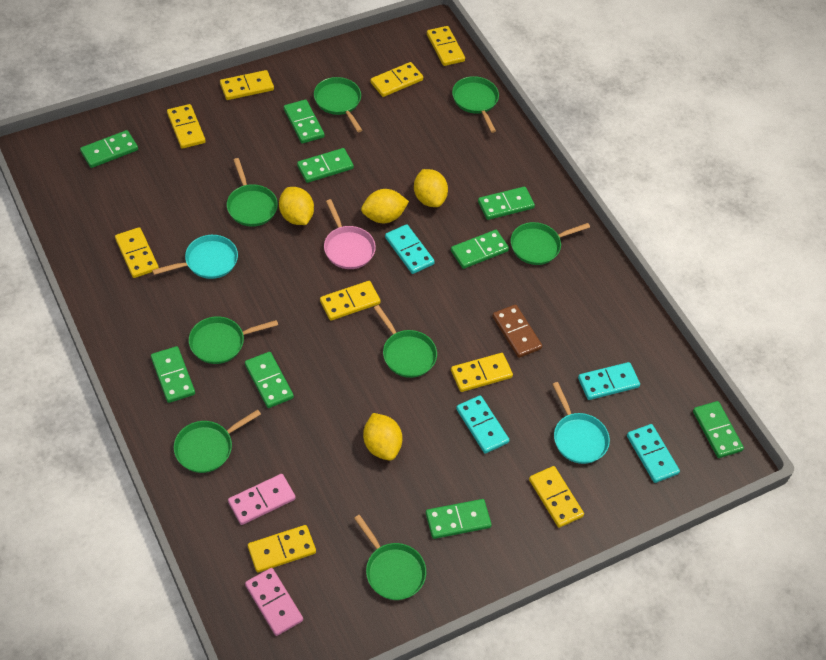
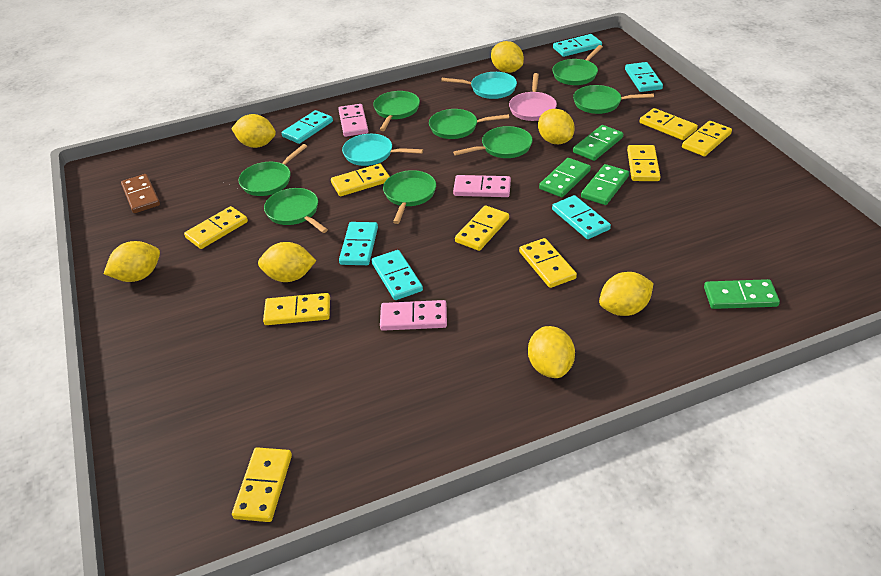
green domino: 9 -> 4
pink domino: 2 -> 3
turquoise domino: 4 -> 6
yellow lemon: 4 -> 7

